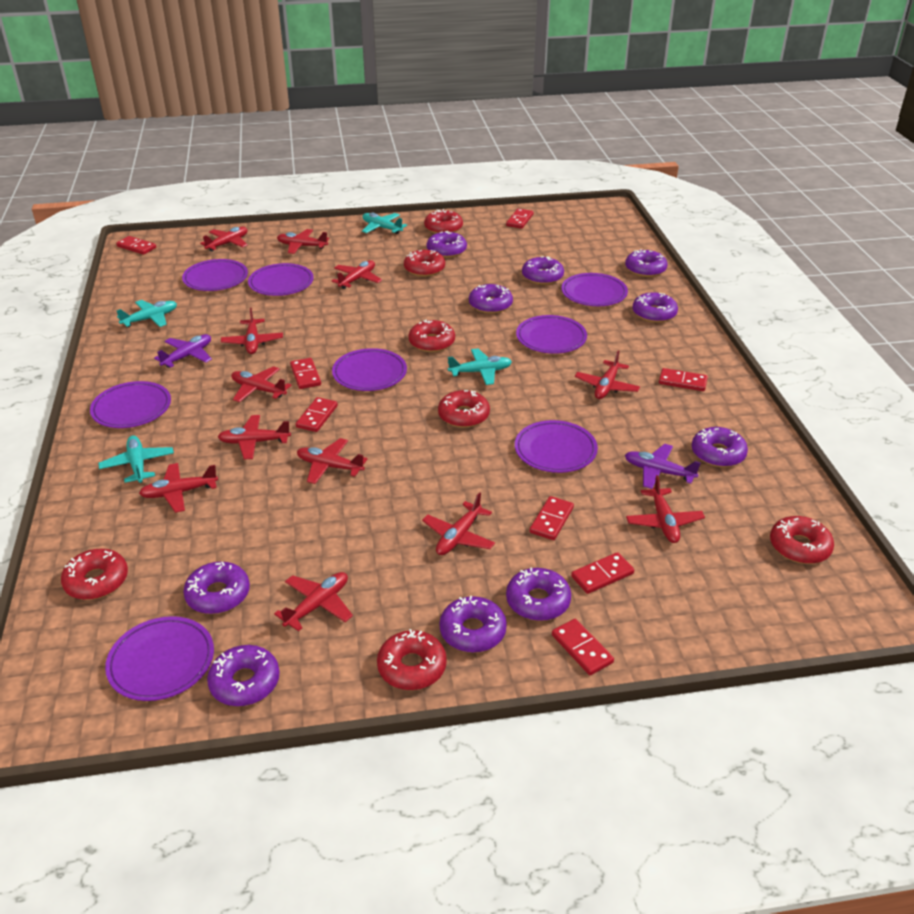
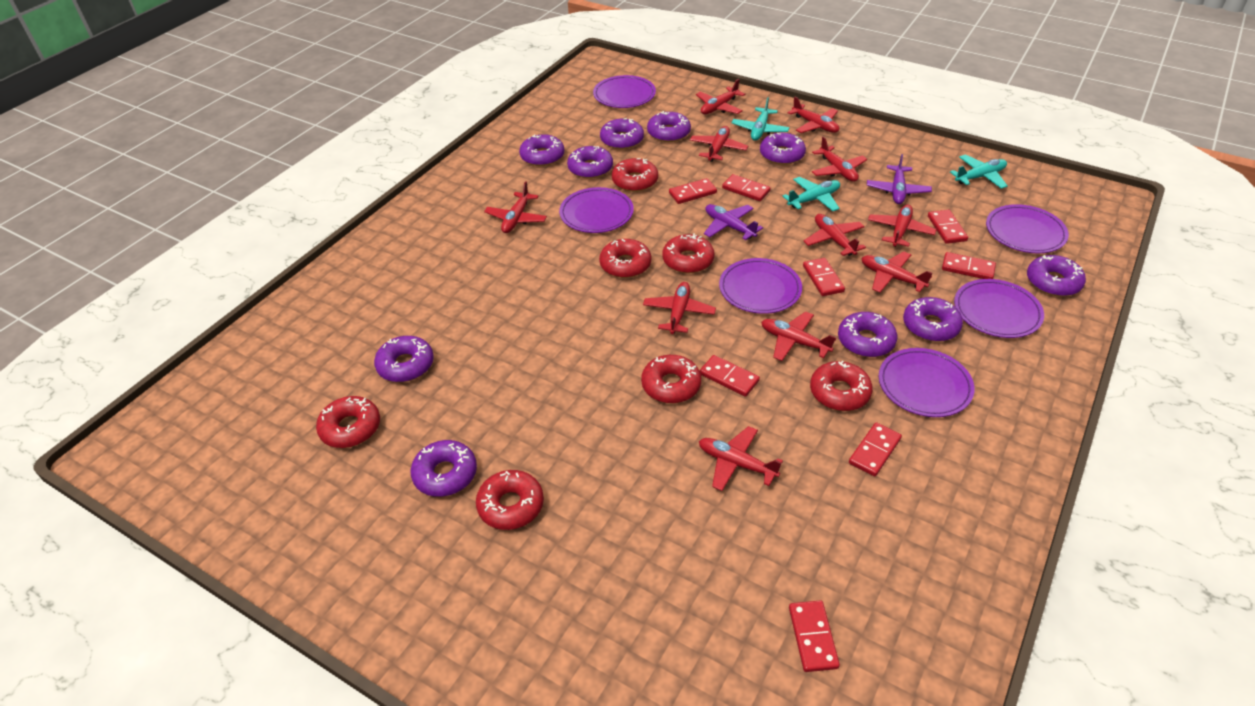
purple plate: 8 -> 6
red plane: 12 -> 11
turquoise plane: 4 -> 3

